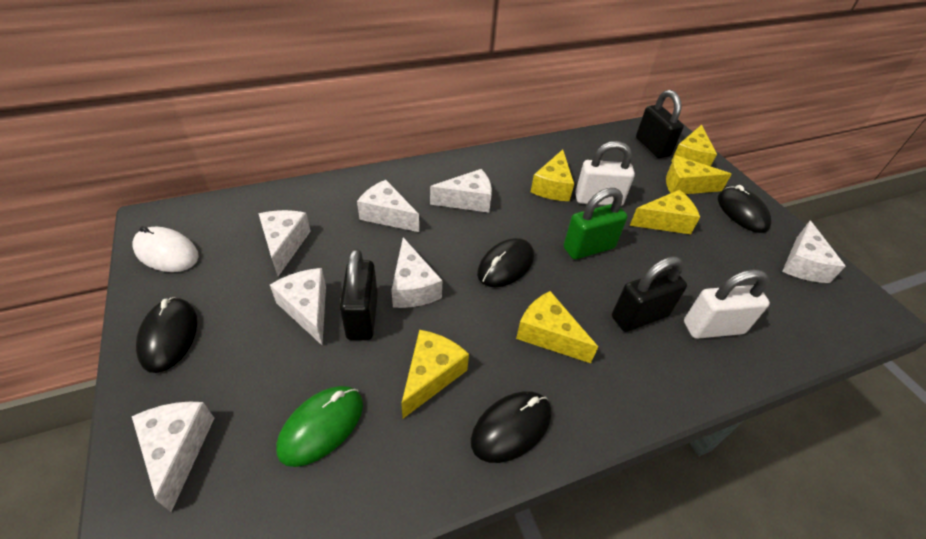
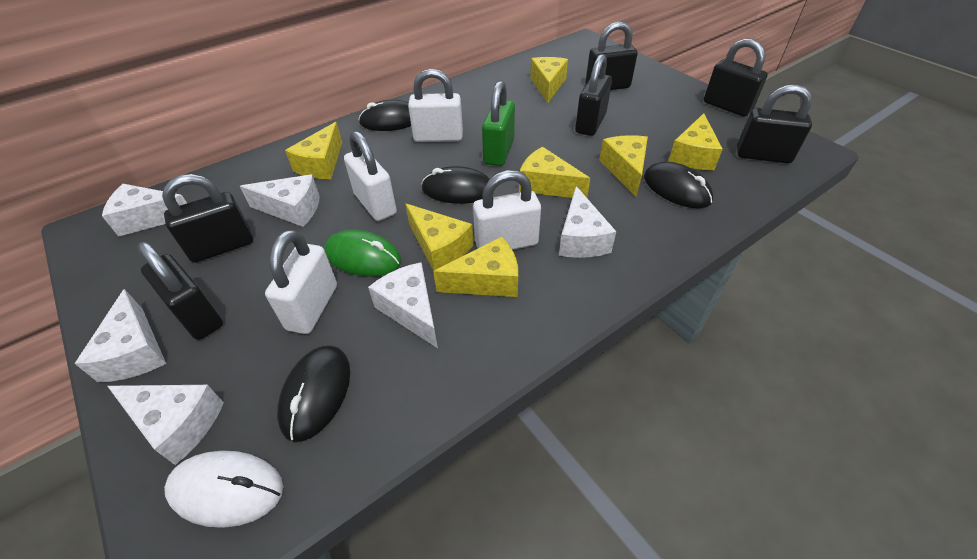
black padlock: 3 -> 6
white cheese: 7 -> 6
white padlock: 2 -> 4
yellow cheese: 6 -> 7

